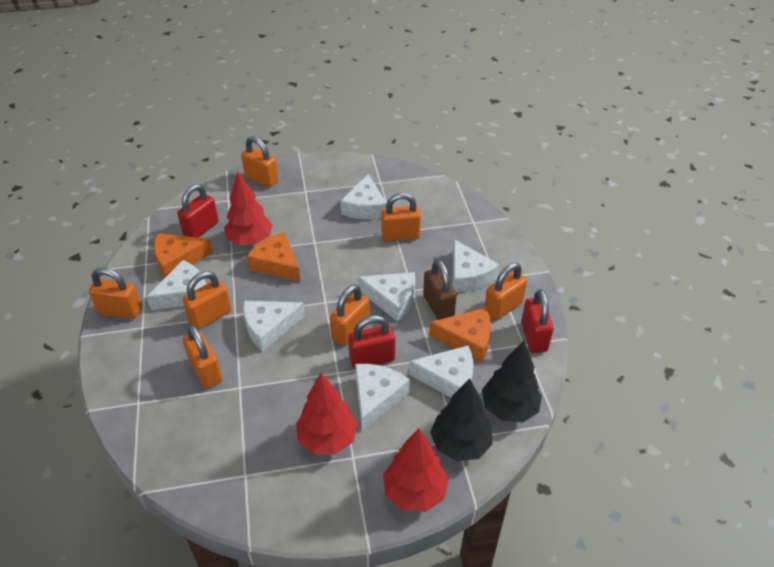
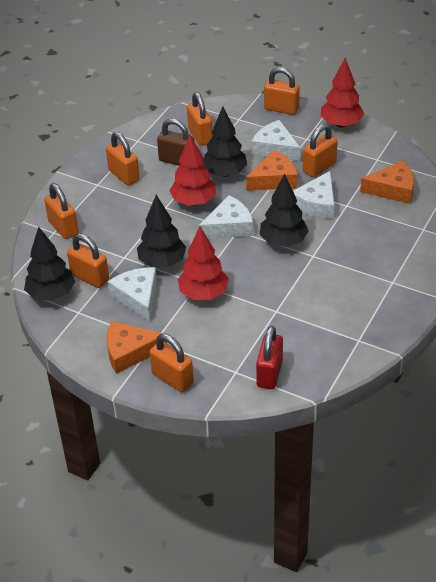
black tree: 2 -> 4
red padlock: 3 -> 1
white cheese: 7 -> 4

